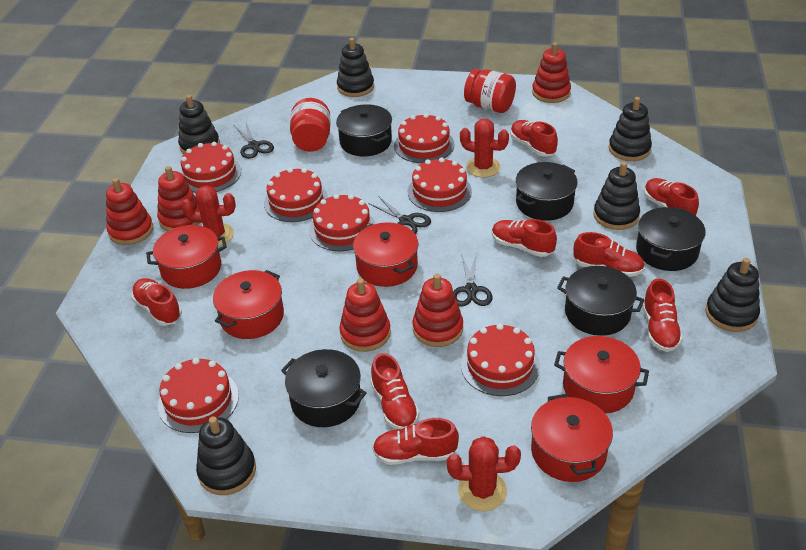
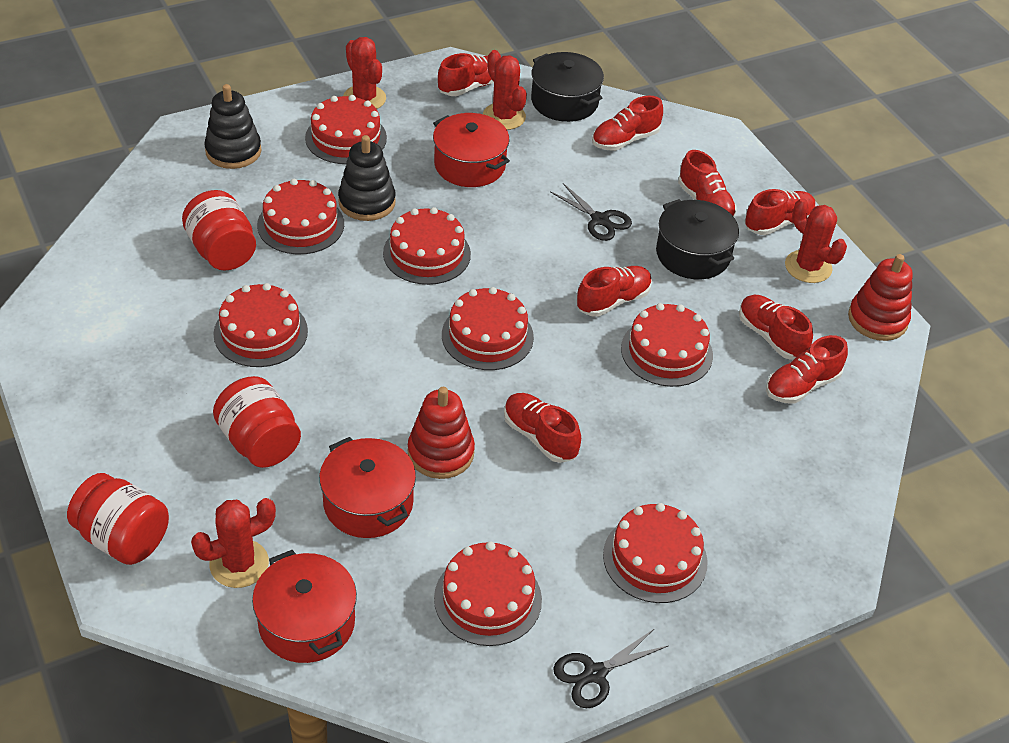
black pot: 5 -> 2
black scissors: 3 -> 2
black stacking toy: 6 -> 2
red cactus: 3 -> 4
red cake: 7 -> 8
red jar: 2 -> 3
red pot: 5 -> 3
red stacking toy: 5 -> 2

